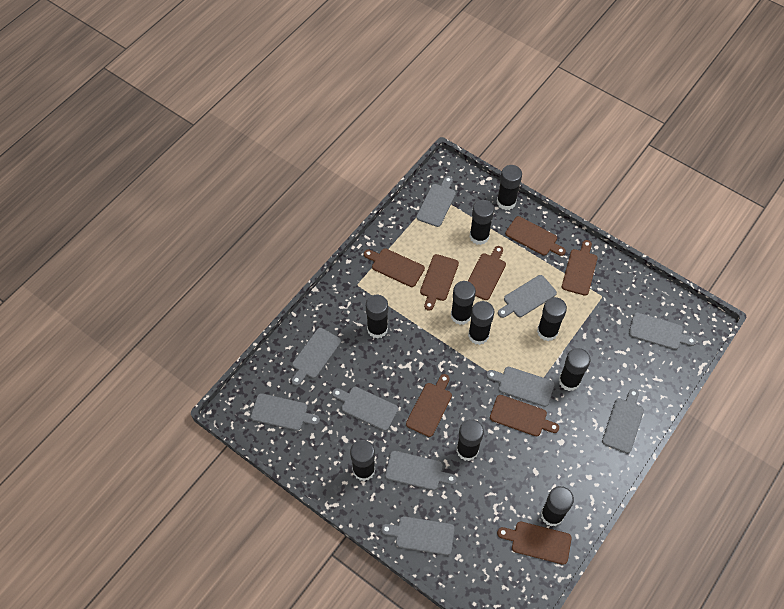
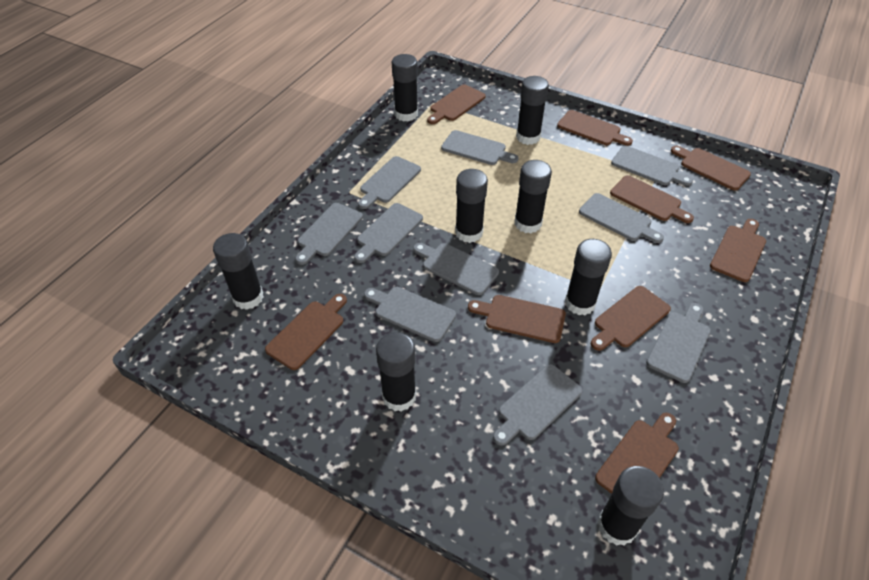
black glue stick: 10 -> 8
brown cutting board: 8 -> 9

